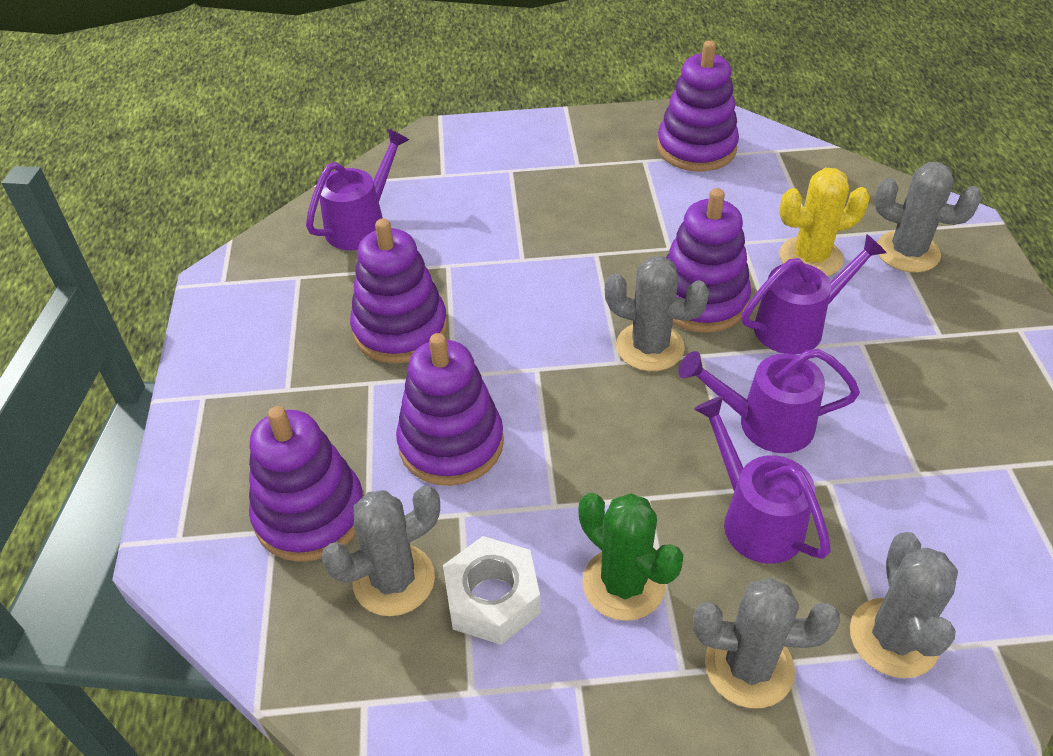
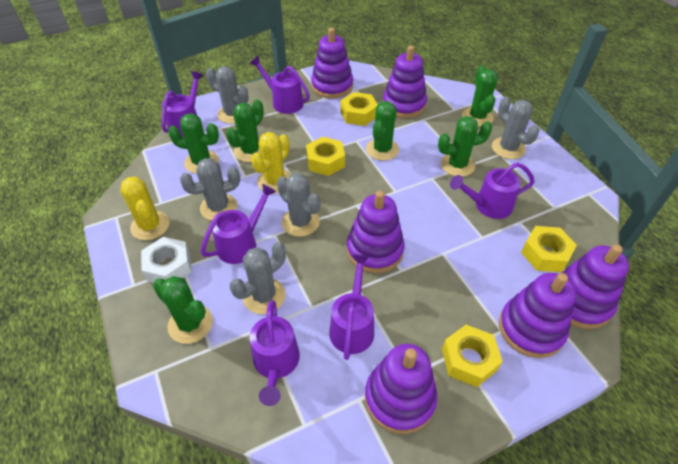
green cactus: 1 -> 6
purple stacking toy: 5 -> 6
purple watering can: 4 -> 6
yellow cactus: 1 -> 2
yellow nut: 0 -> 4

